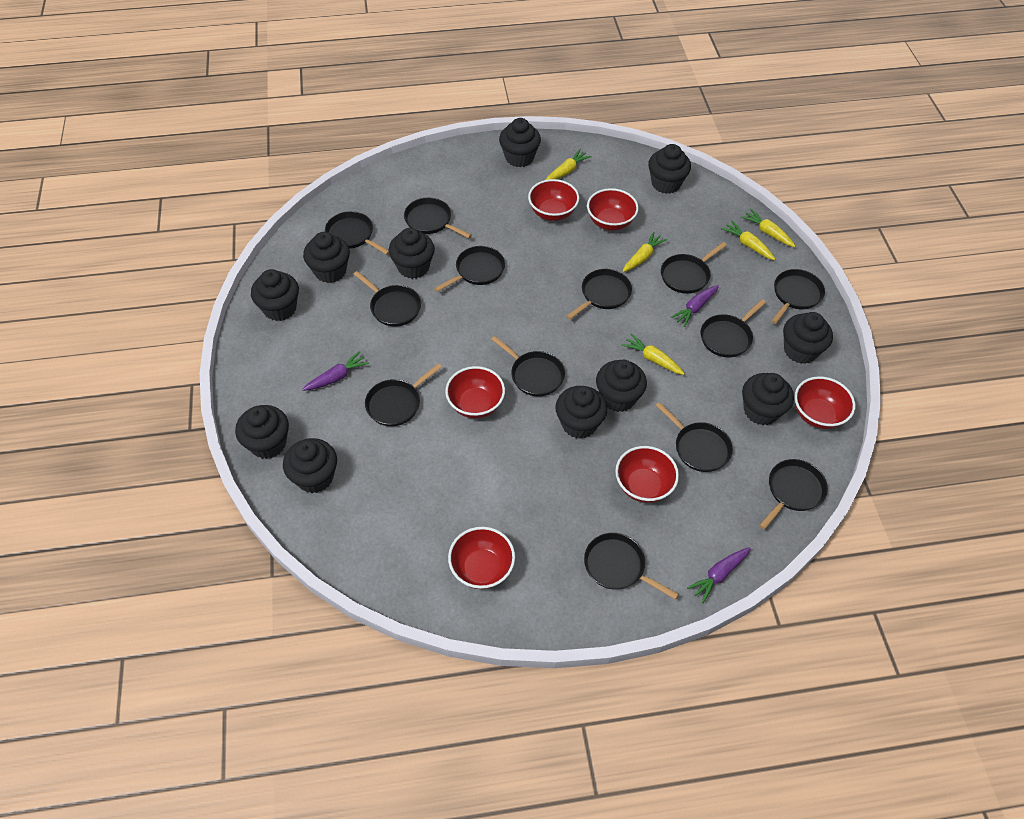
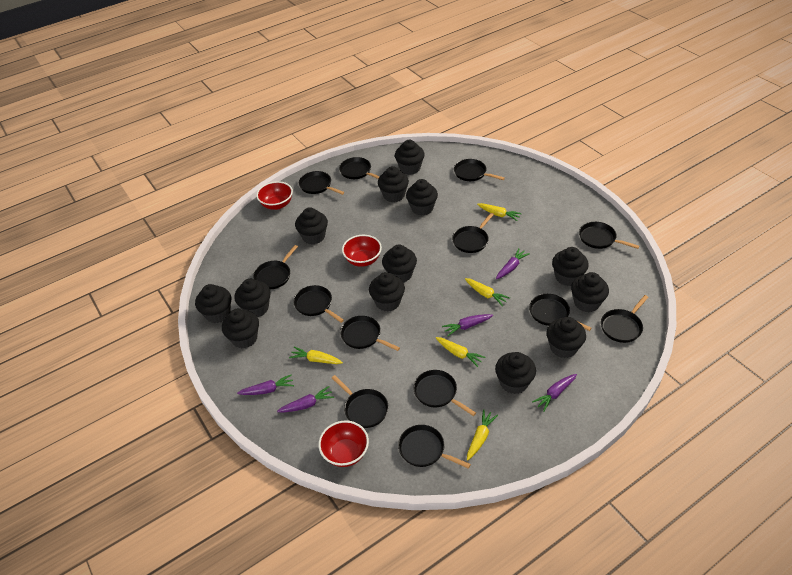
black cupcake: 11 -> 13
purple carrot: 3 -> 5
red bowl: 6 -> 3

